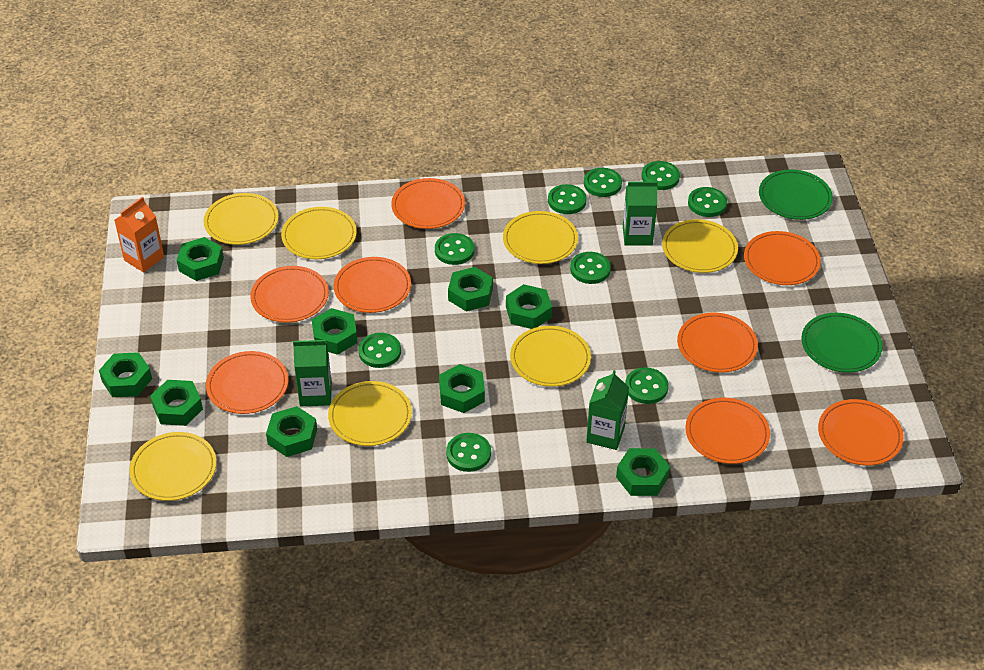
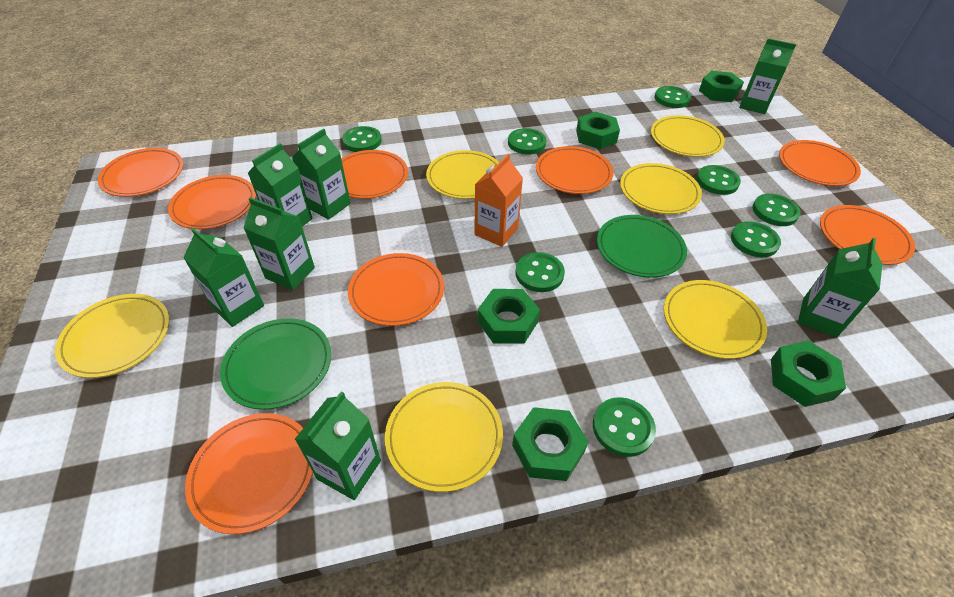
green button: 9 -> 8
green carton: 3 -> 7
green nut: 9 -> 5
yellow plate: 7 -> 6

